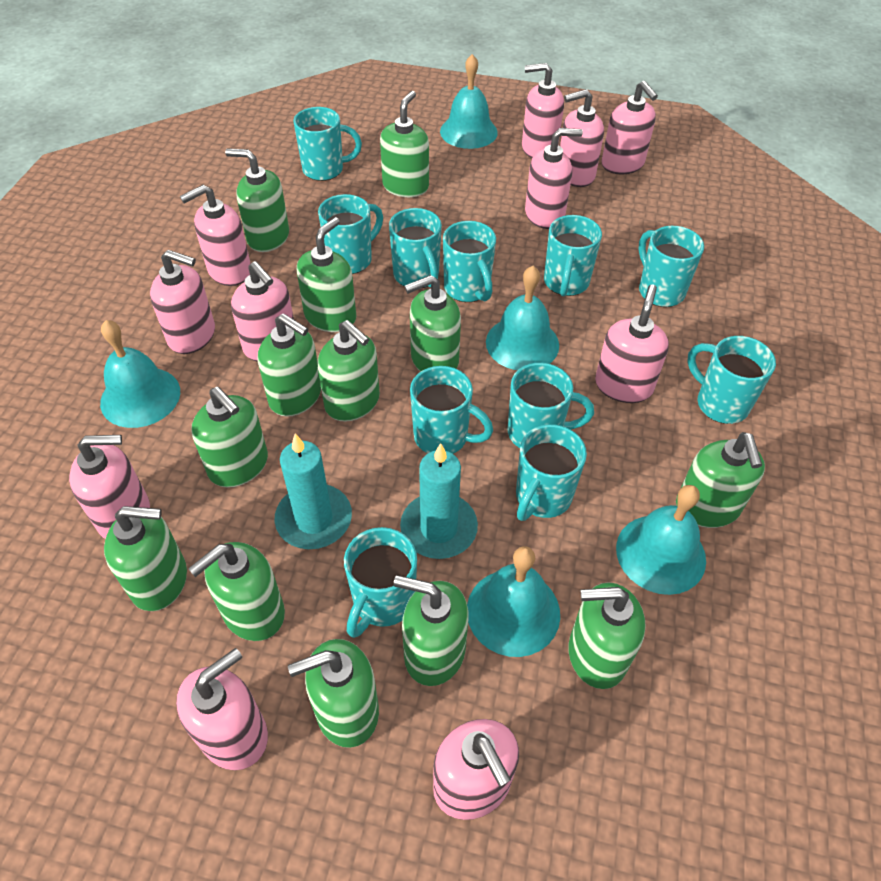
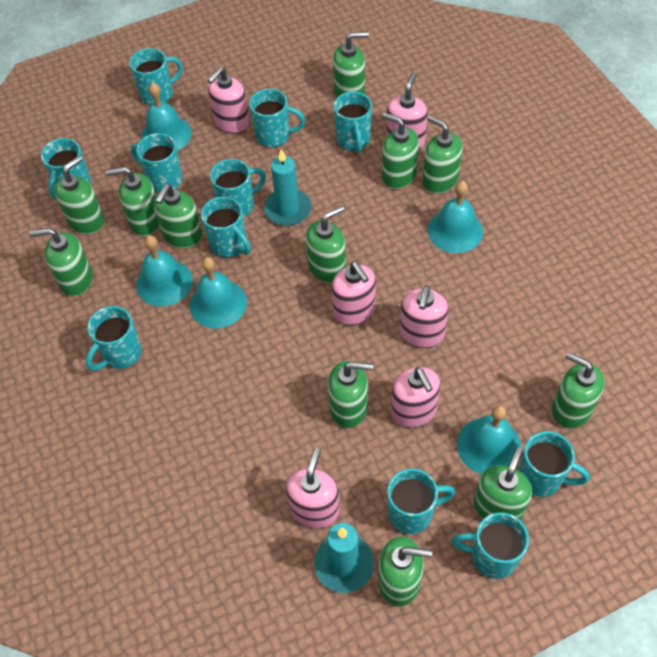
green soap dispenser: 13 -> 12
pink soap dispenser: 11 -> 6

